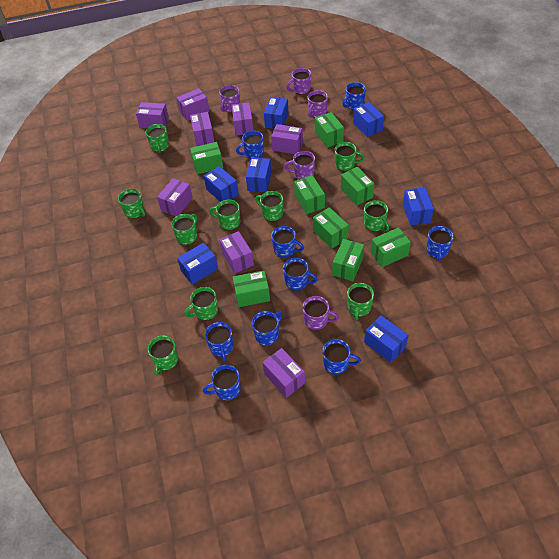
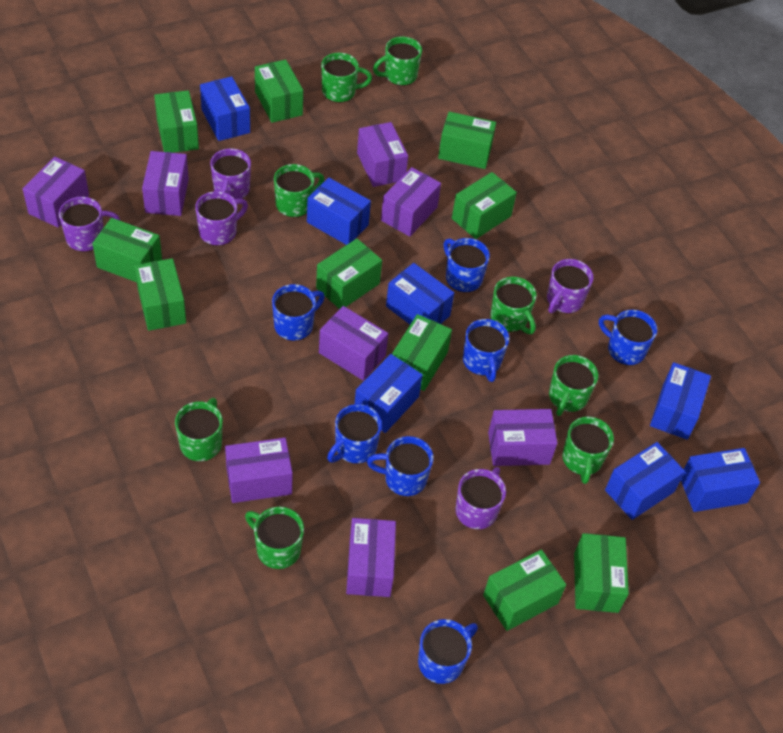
blue mug: 9 -> 7
green box: 8 -> 10
green mug: 10 -> 8

